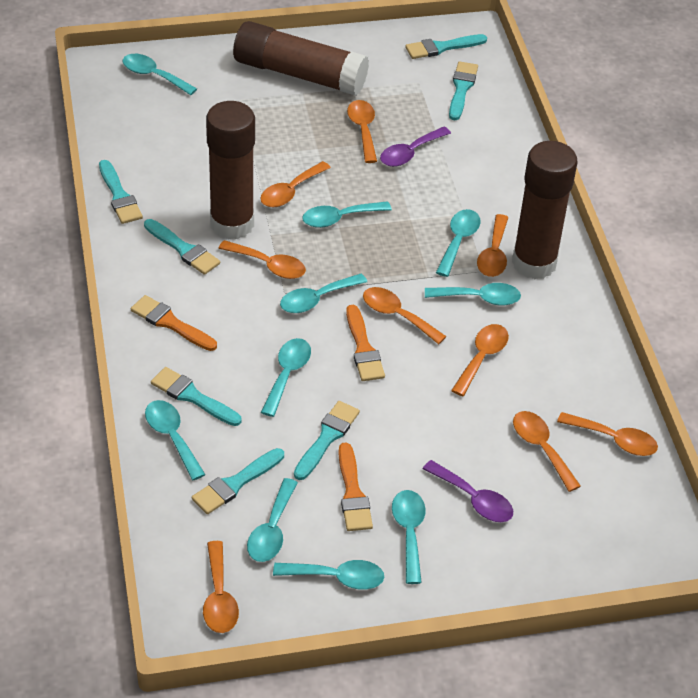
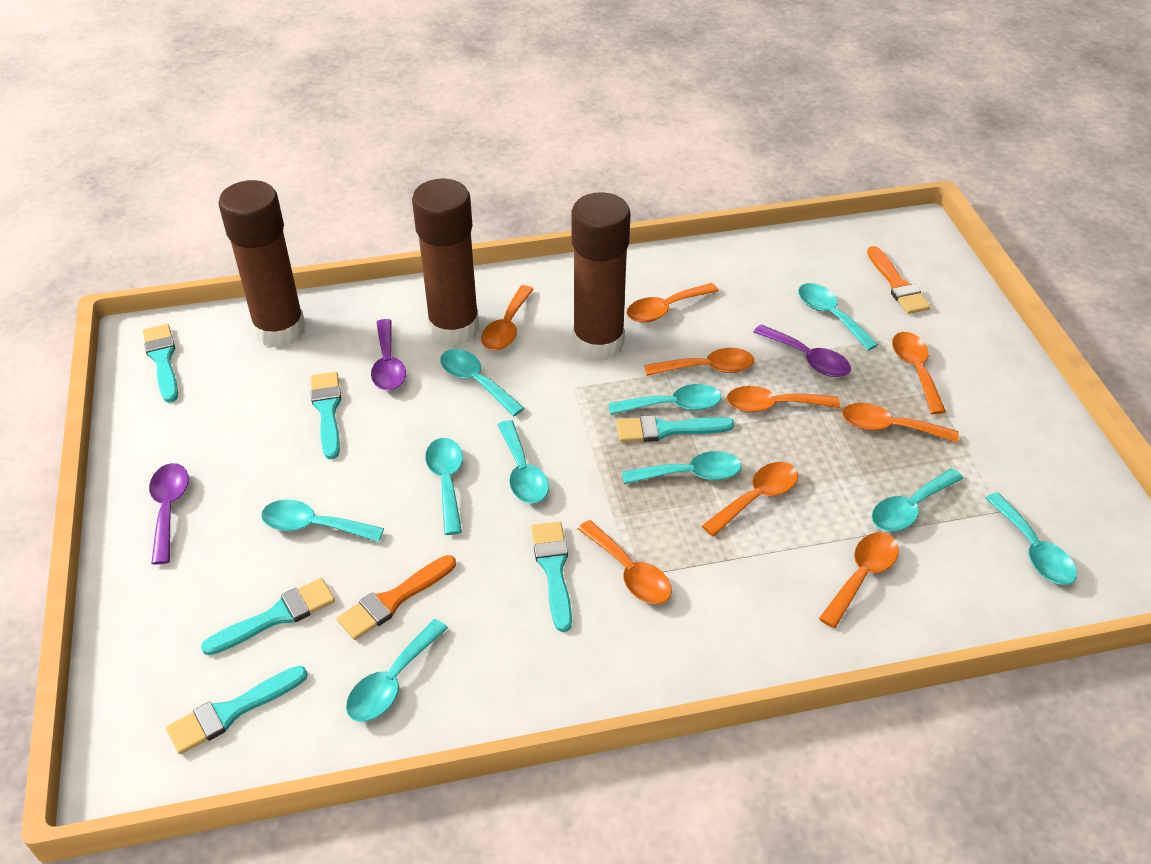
orange brush: 3 -> 2
purple spoon: 2 -> 3
turquoise brush: 7 -> 6

